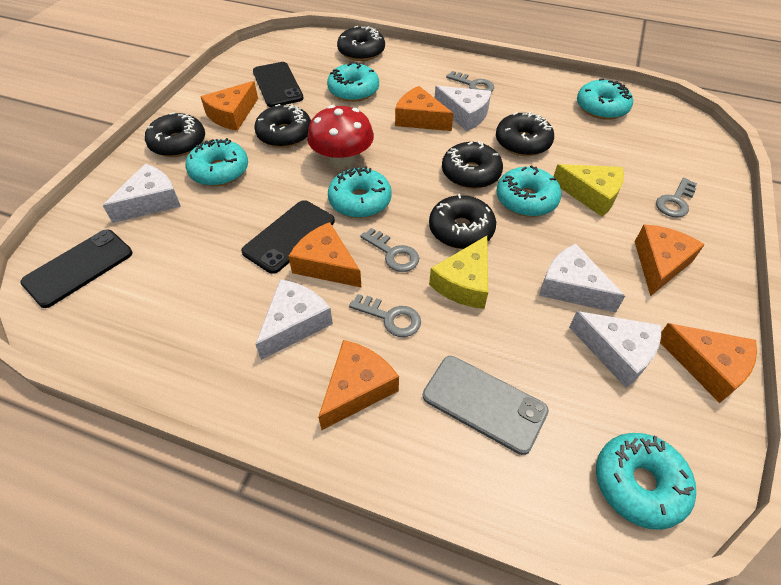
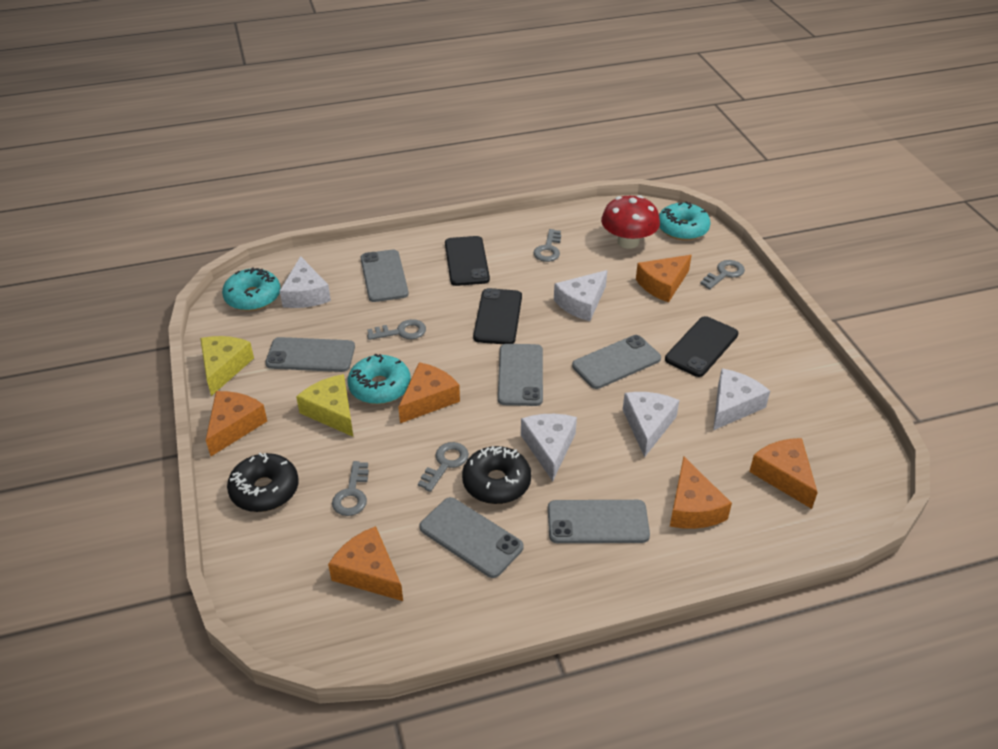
black donut: 6 -> 2
grey key: 4 -> 5
grey phone: 1 -> 6
turquoise donut: 6 -> 3

